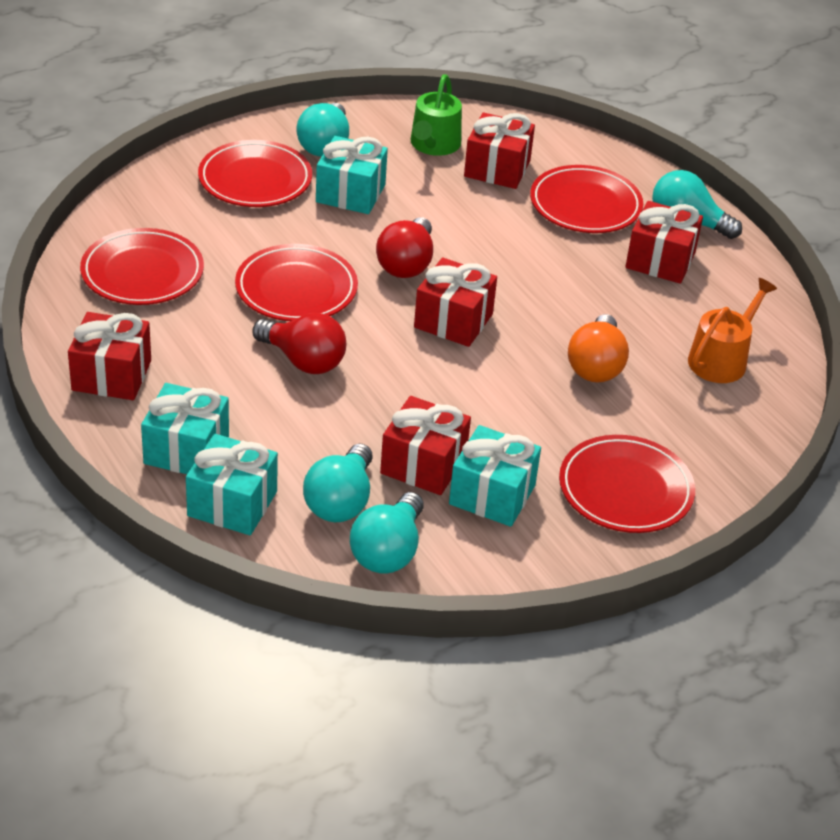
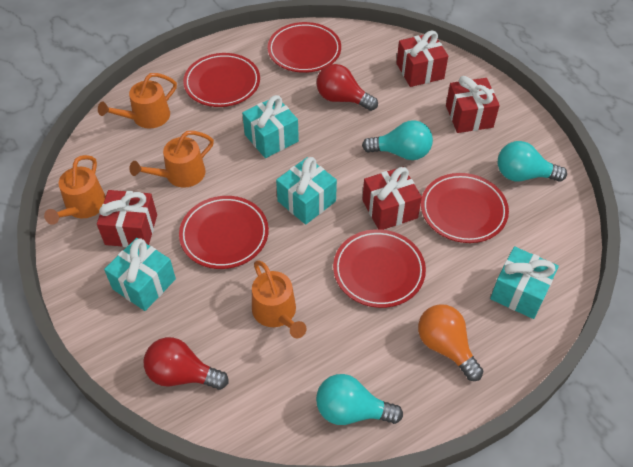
green watering can: 1 -> 0
orange watering can: 1 -> 4
red gift: 5 -> 4
turquoise light bulb: 4 -> 3

